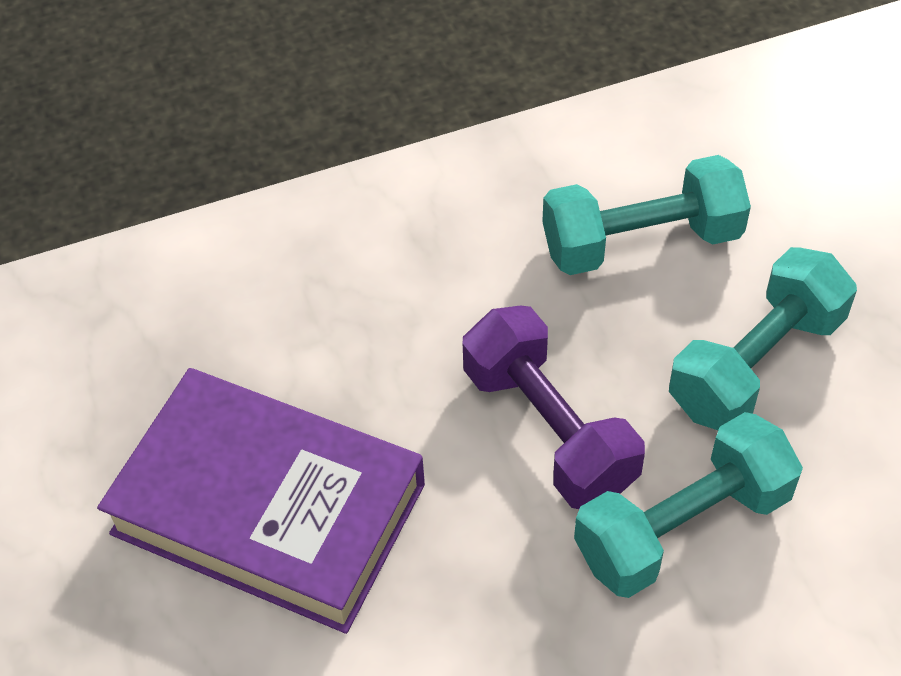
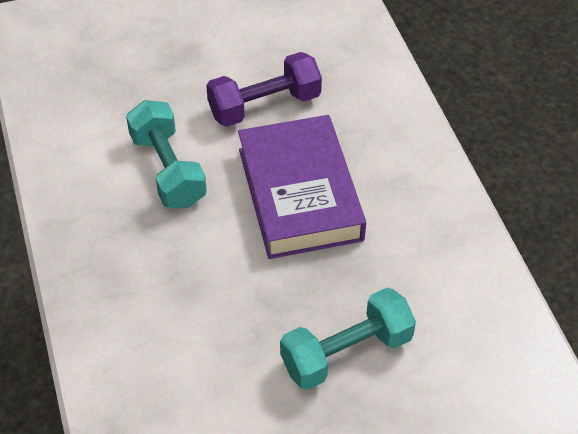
turquoise dumbbell: 3 -> 2

